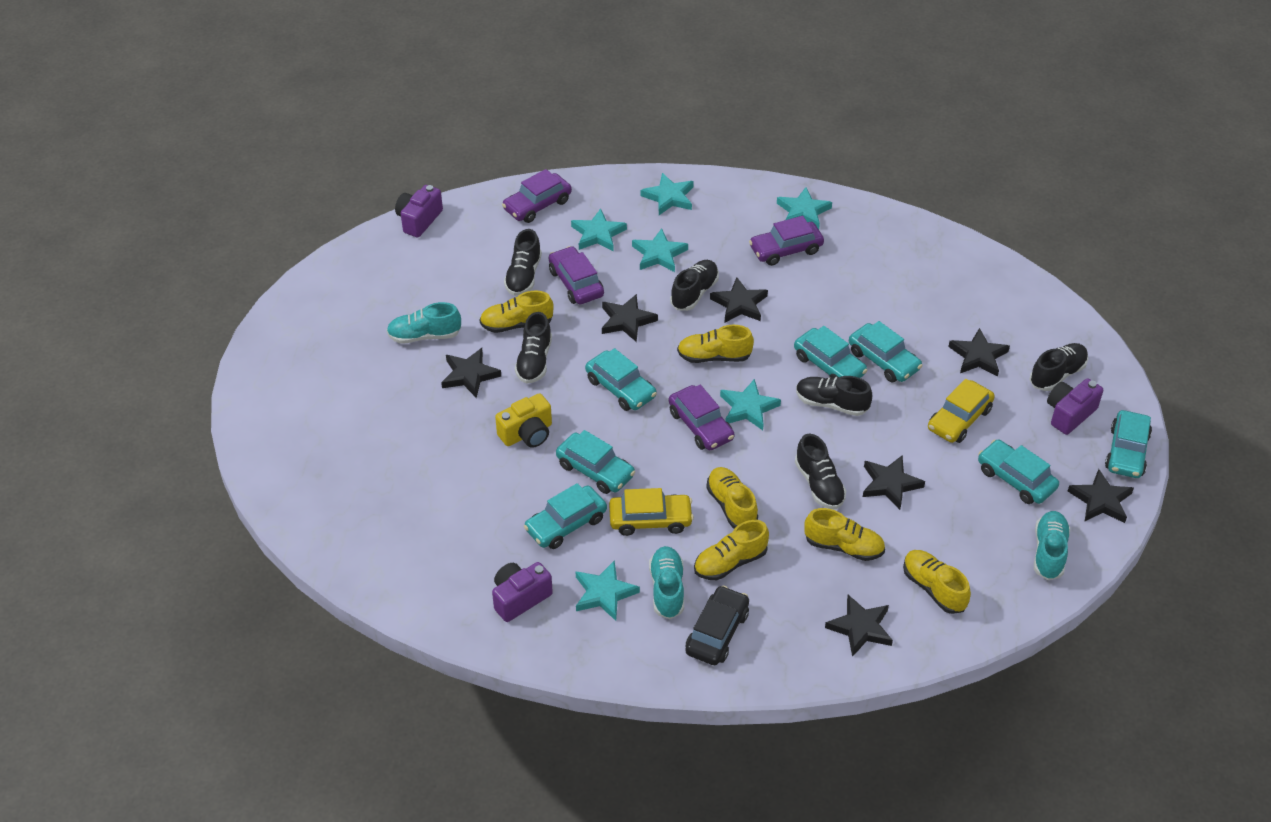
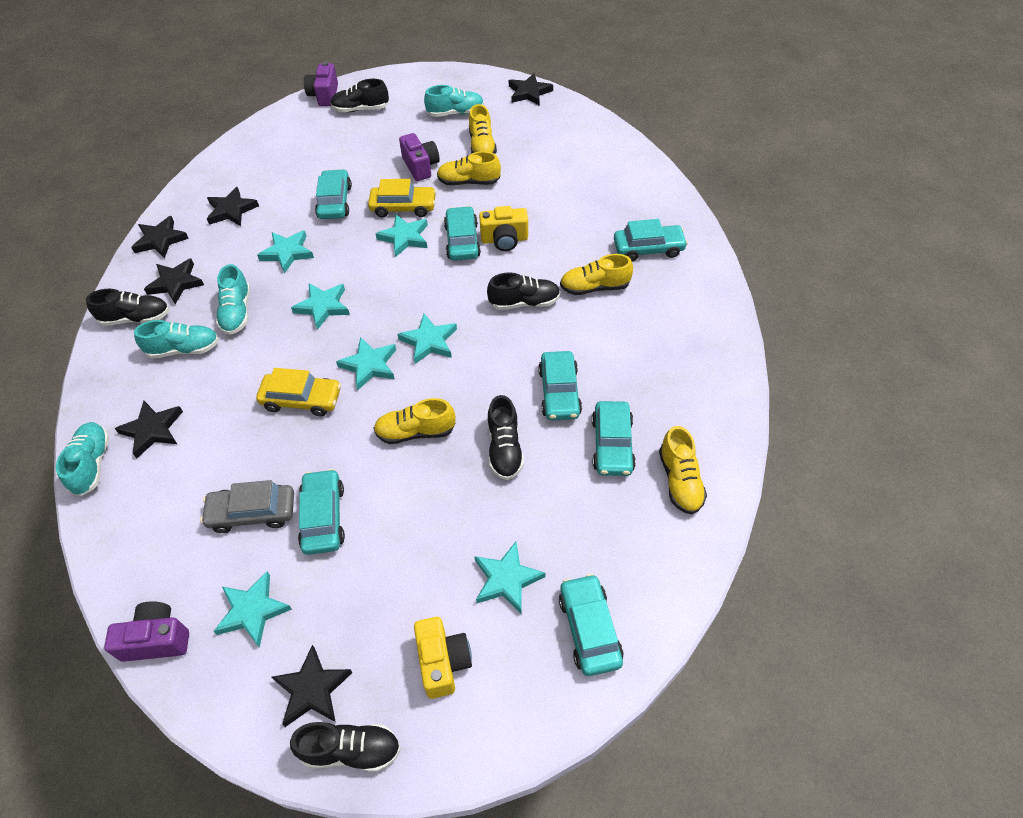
black car: 1 -> 0
black shoe: 6 -> 5
black star: 7 -> 6
grey car: 0 -> 1
purple car: 4 -> 0
turquoise shoe: 3 -> 4
turquoise star: 6 -> 7
yellow camera: 1 -> 2
yellow shoe: 6 -> 5

